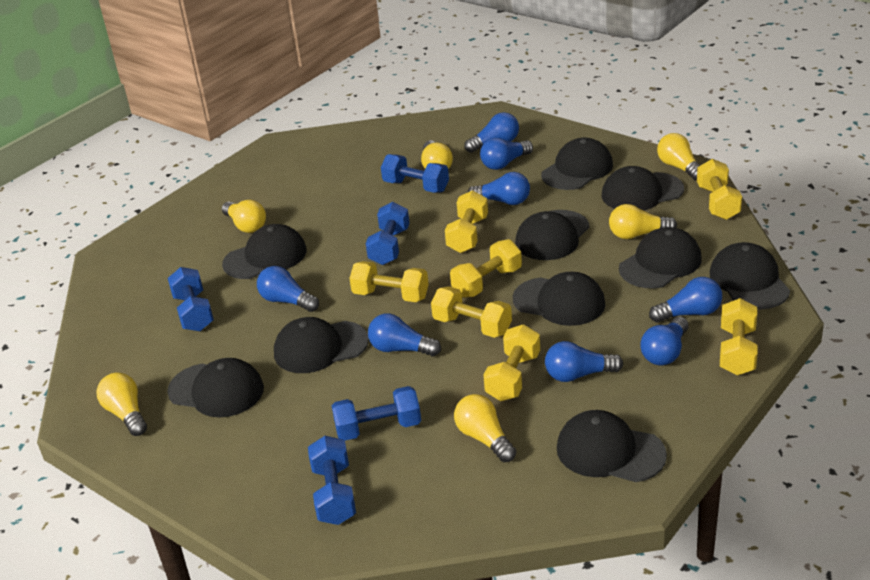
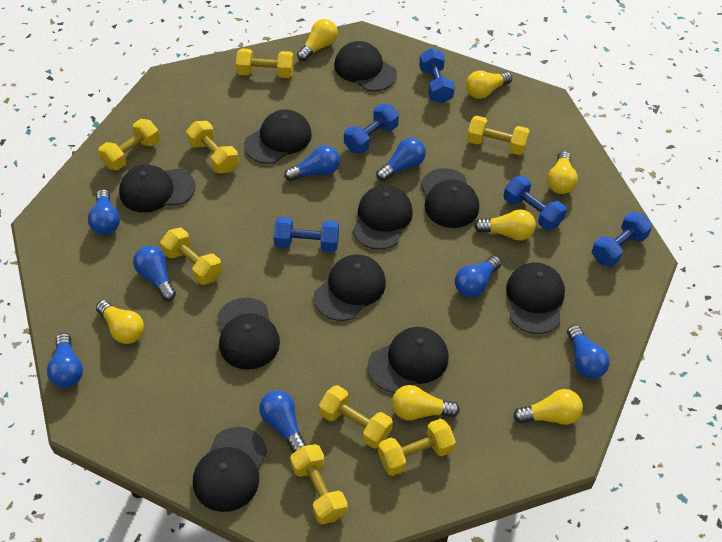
yellow dumbbell: 7 -> 8
yellow light bulb: 6 -> 7

